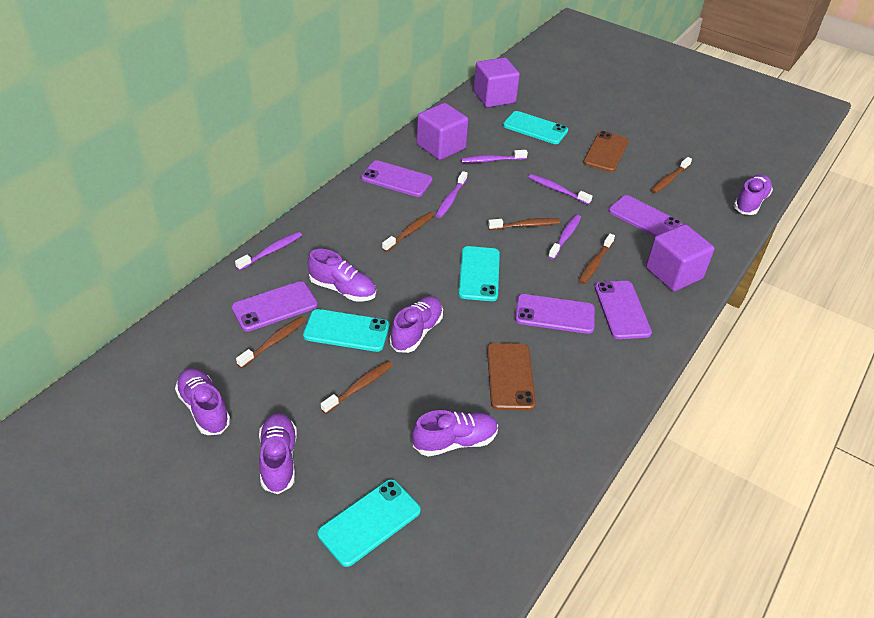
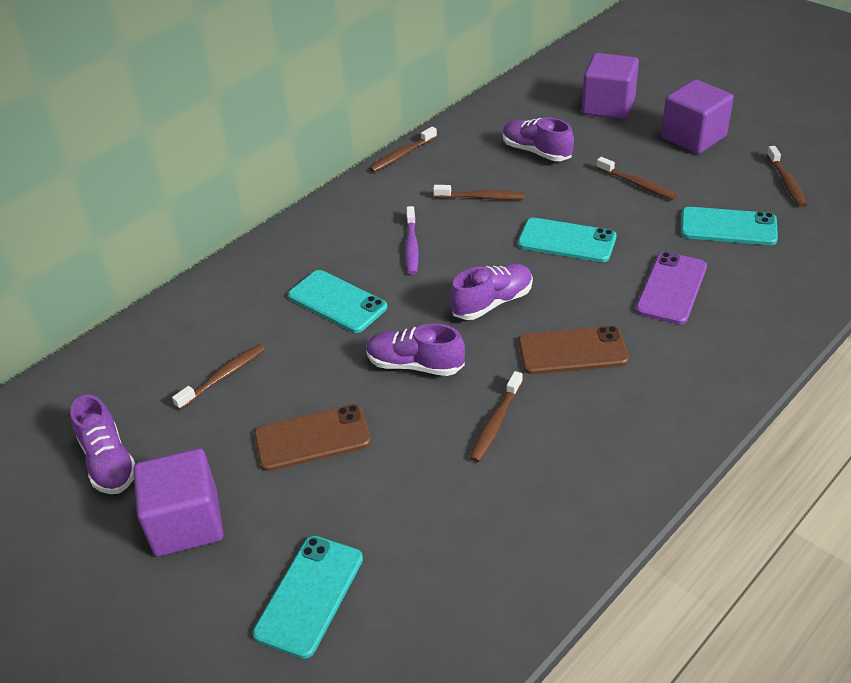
purple phone: 5 -> 1
purple shoe: 6 -> 4
purple toothbrush: 5 -> 1

